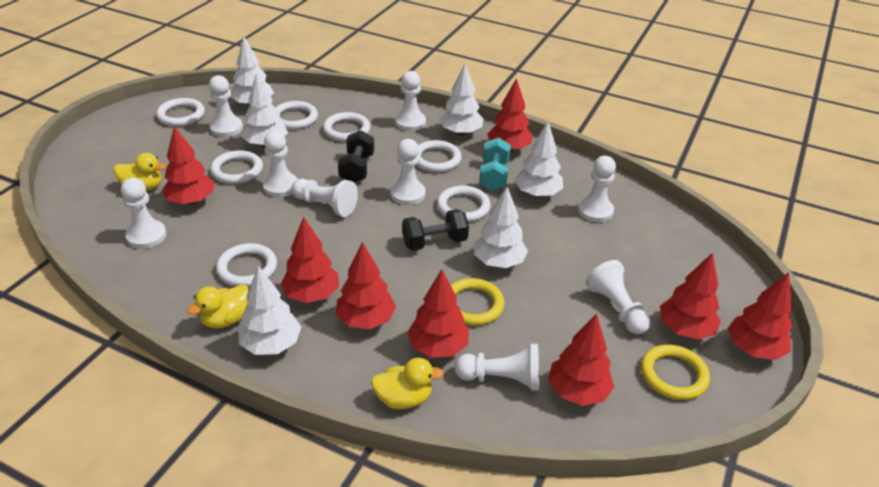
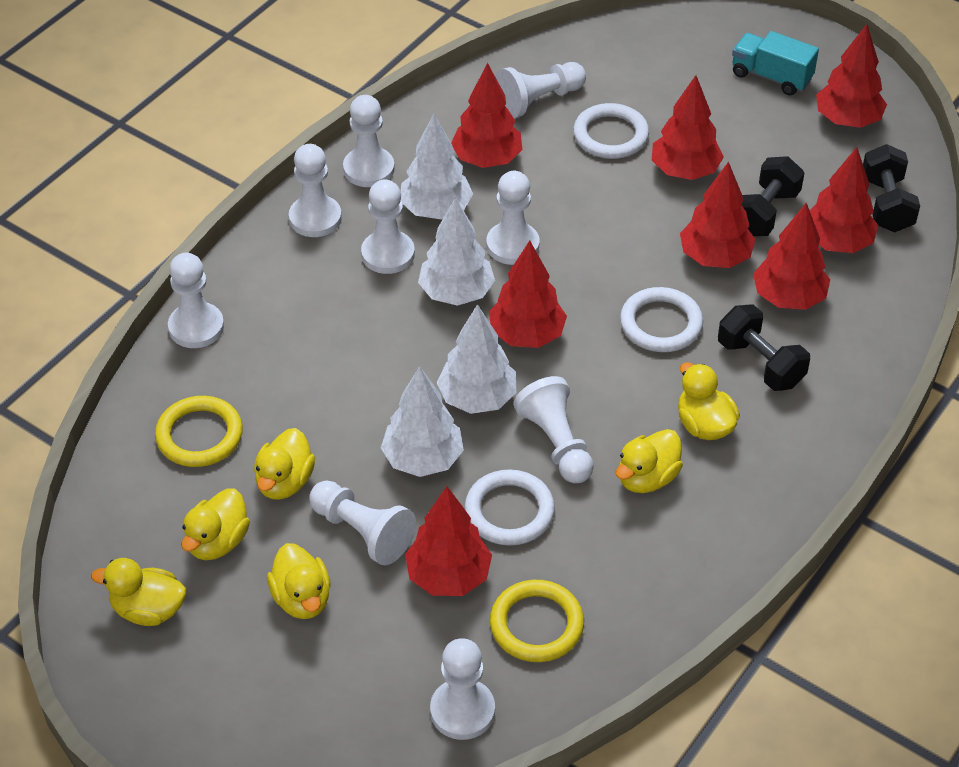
black dumbbell: 2 -> 3
turquoise dumbbell: 1 -> 0
turquoise truck: 0 -> 1
white ring: 7 -> 3
white tree: 6 -> 4
yellow duck: 3 -> 6

